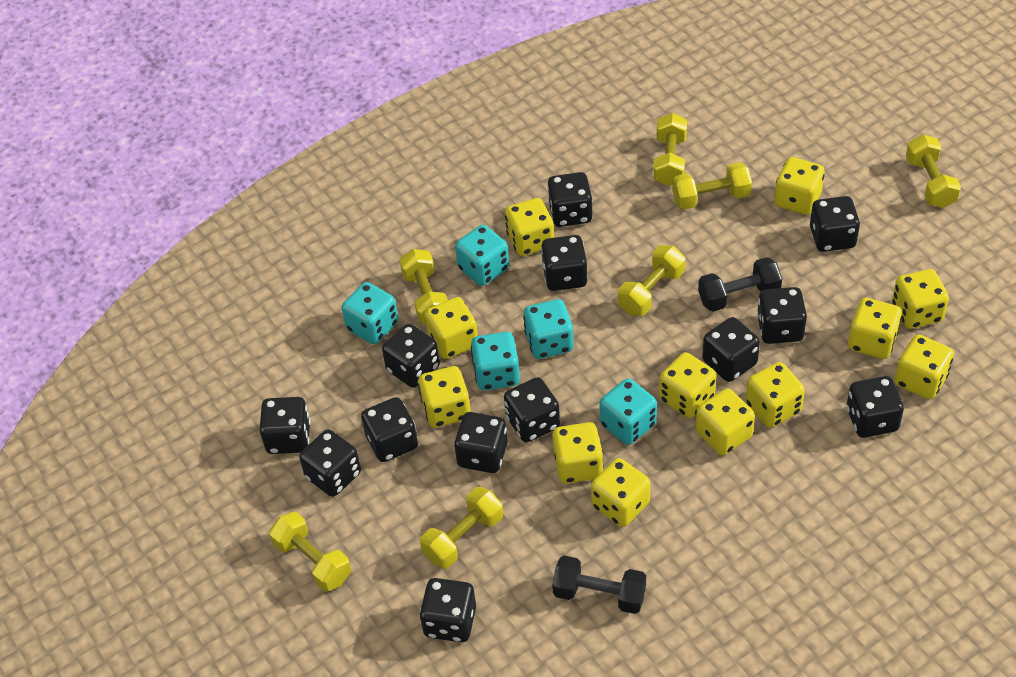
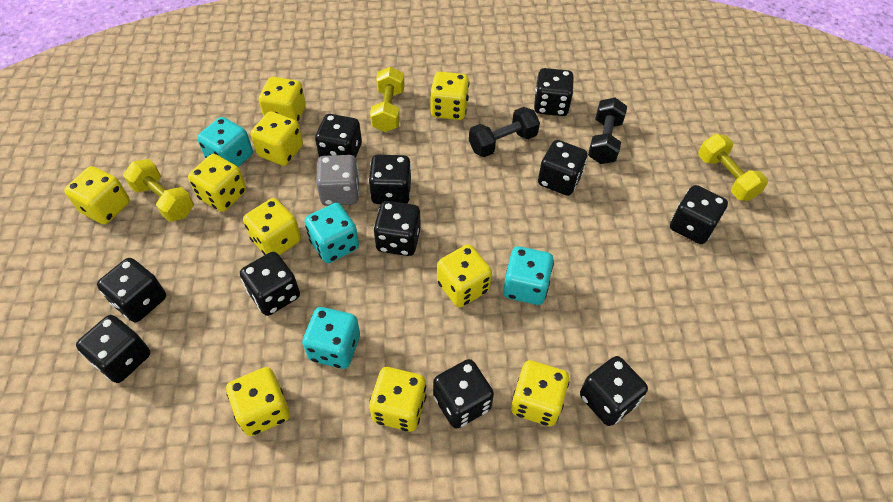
black dice: 13 -> 11
grey dice: 0 -> 1
turquoise dice: 5 -> 4
yellow dice: 12 -> 10
yellow dumbbell: 7 -> 3

